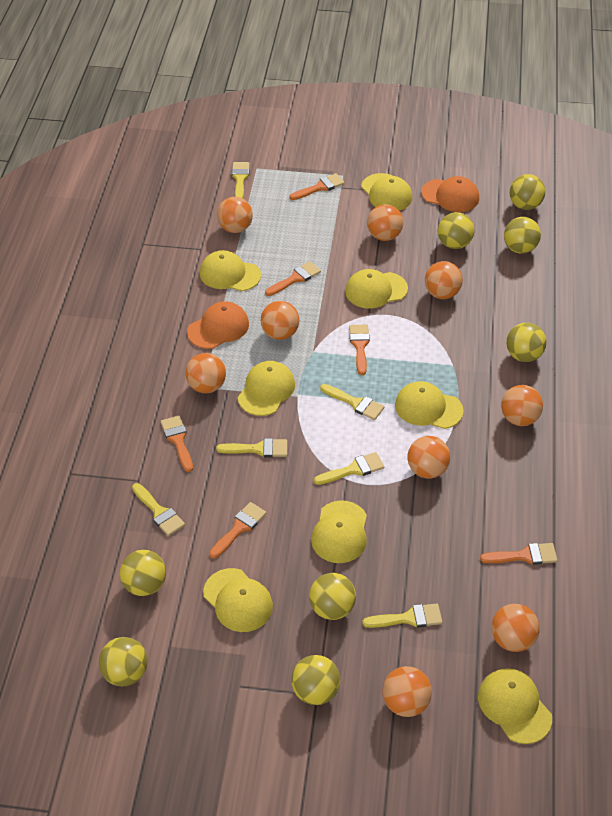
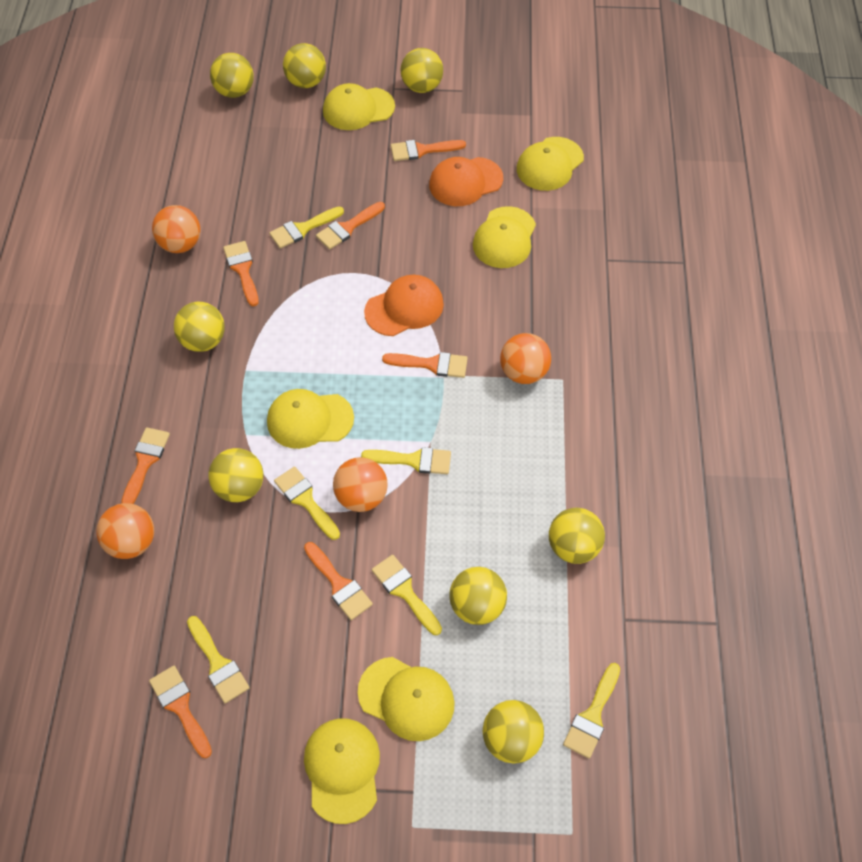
orange ball: 9 -> 4
orange brush: 6 -> 7
yellow cap: 8 -> 6

